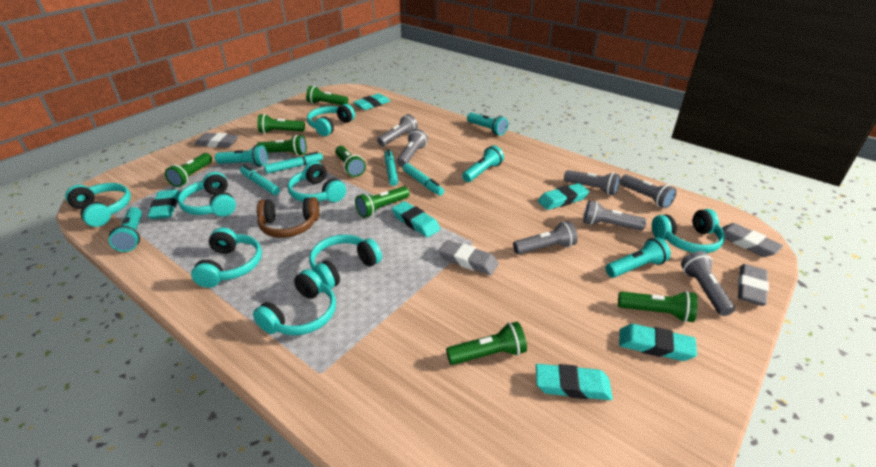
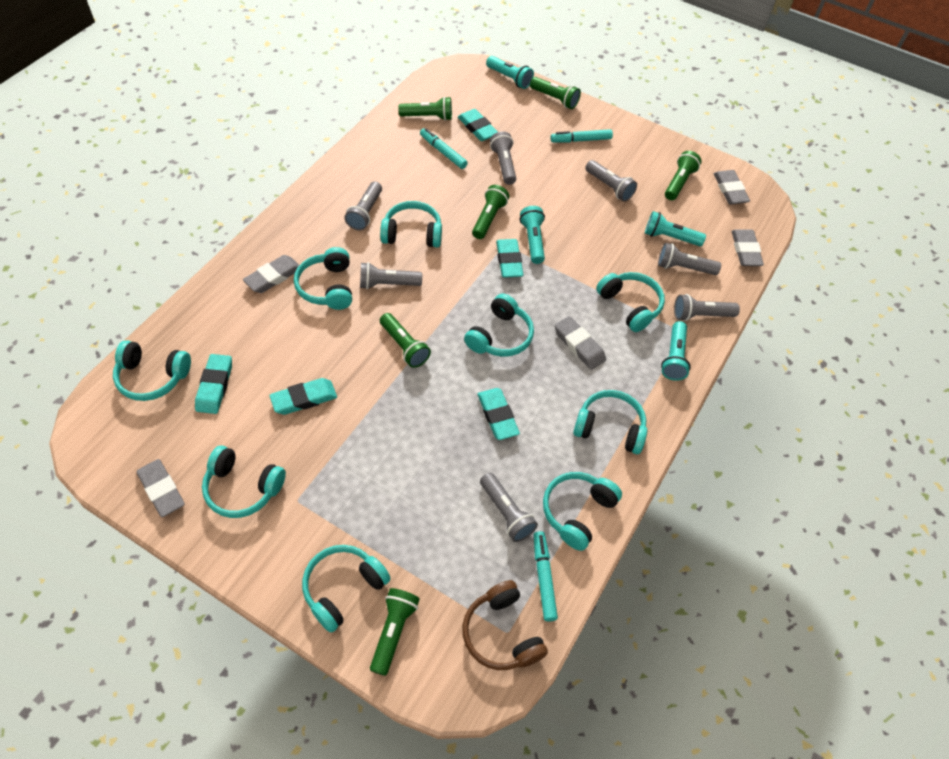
green flashlight: 8 -> 6
grey eraser: 4 -> 5
turquoise eraser: 6 -> 5
turquoise flashlight: 5 -> 4
turquoise headphones: 8 -> 9
turquoise marker: 4 -> 3

